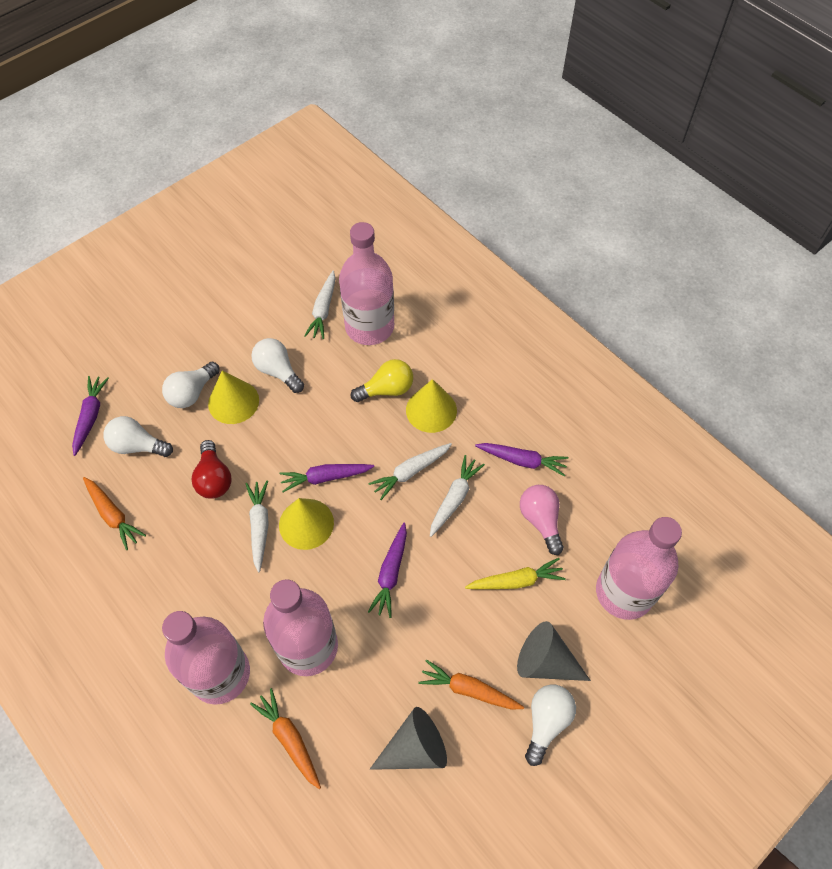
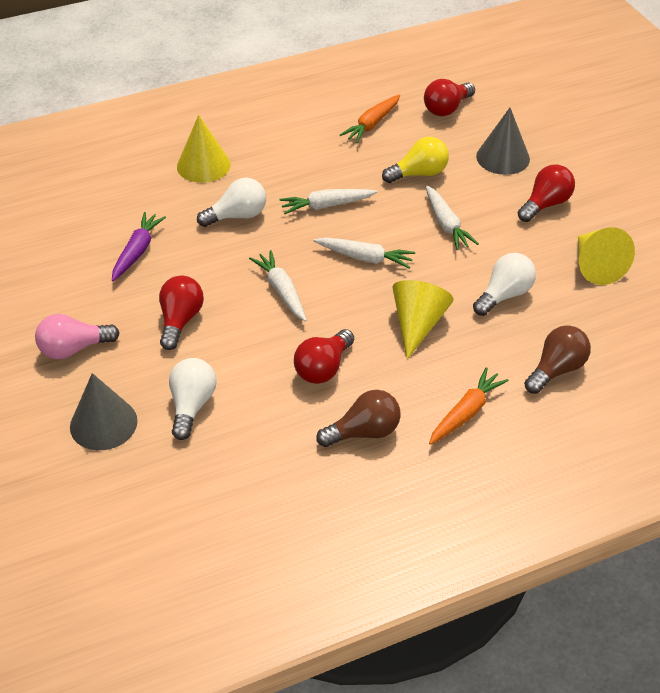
brown light bulb: 0 -> 2
orange carrot: 3 -> 2
pink bottle: 4 -> 0
purple carrot: 4 -> 1
red light bulb: 1 -> 4
white light bulb: 4 -> 3
yellow carrot: 1 -> 0

